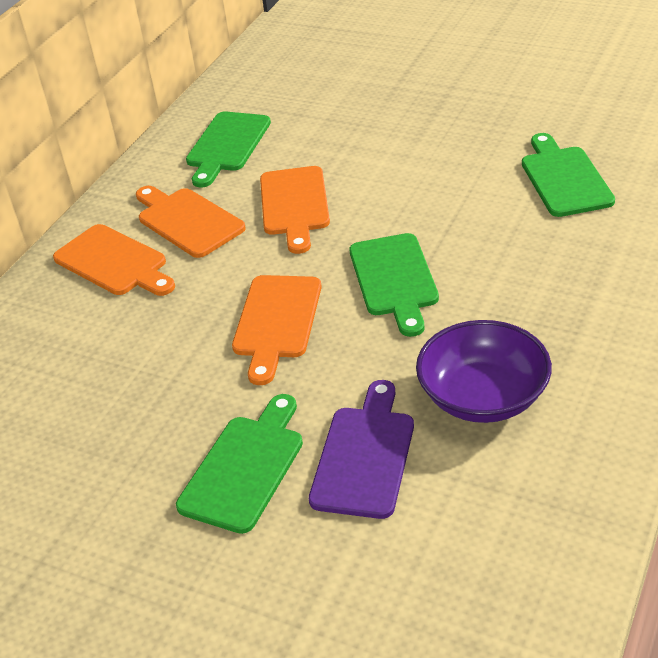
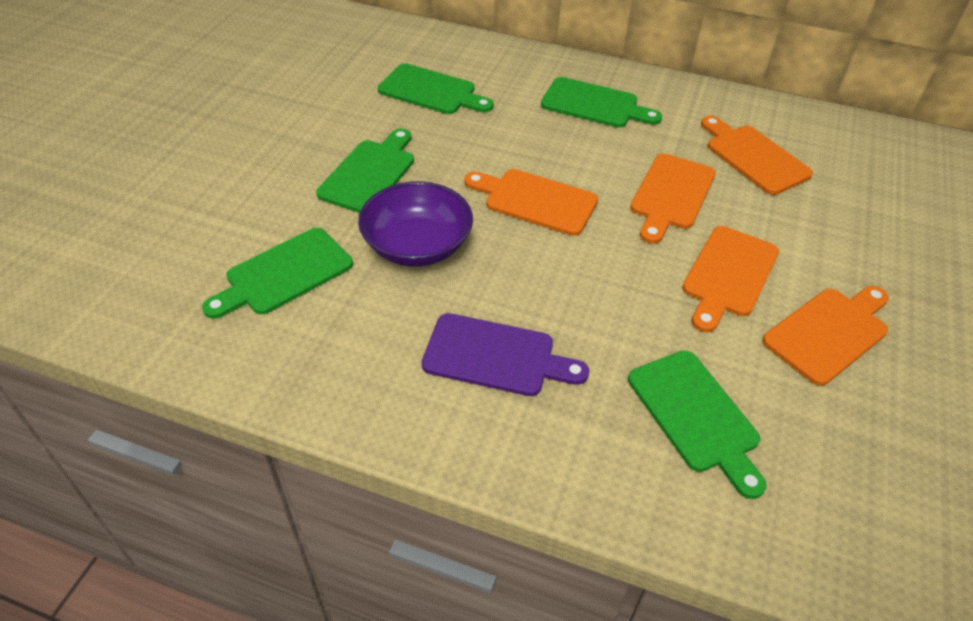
green cutting board: 4 -> 5
orange cutting board: 4 -> 5

